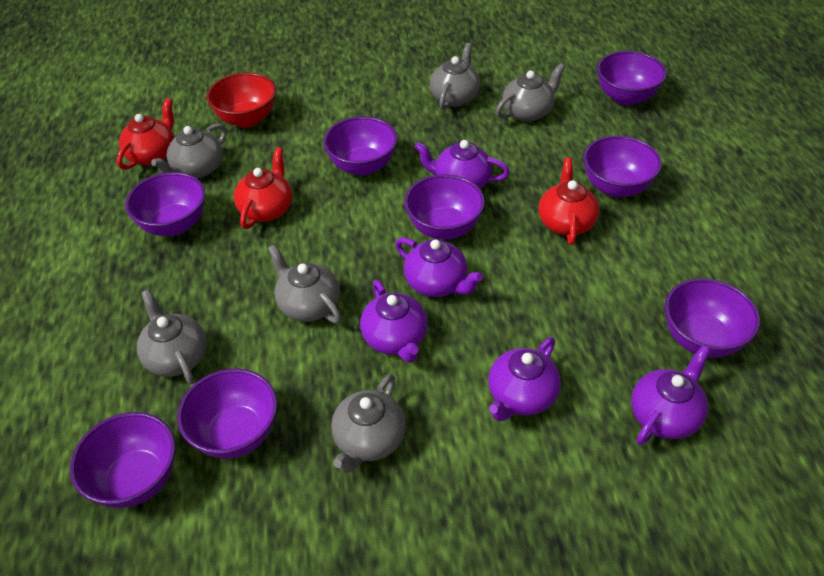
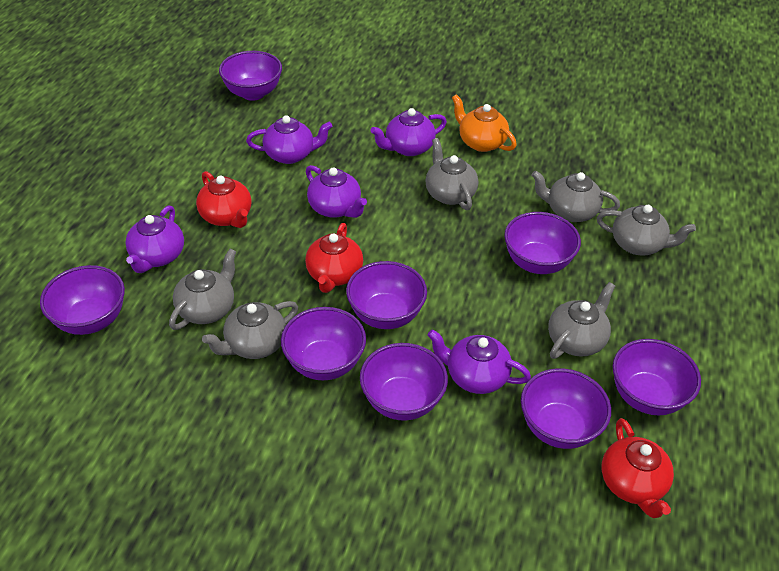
orange teapot: 0 -> 1
red bowl: 1 -> 0

